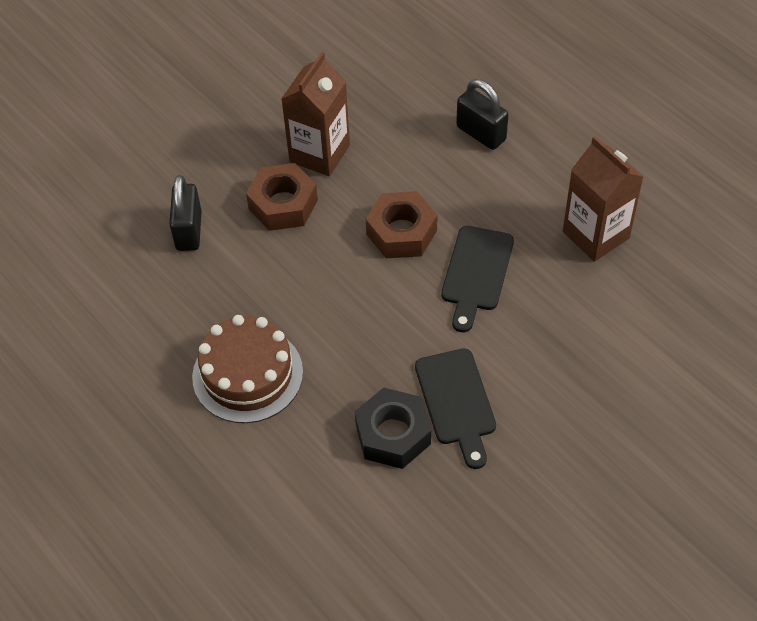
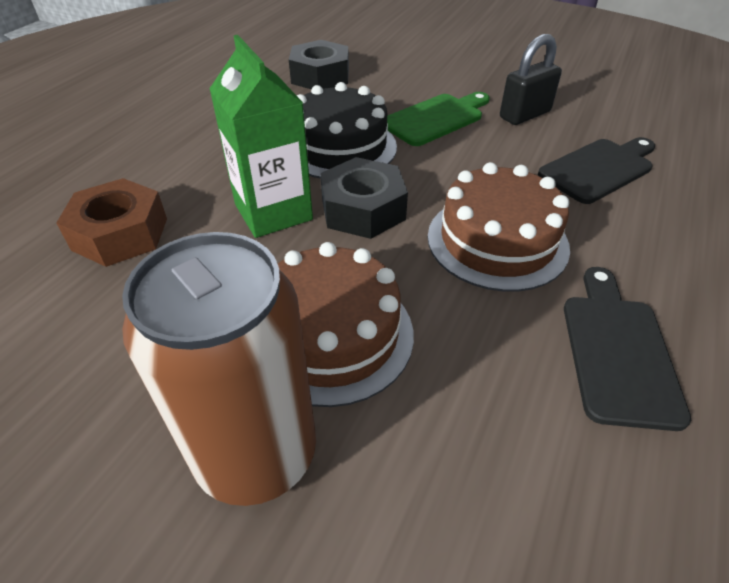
black cake: 0 -> 1
black nut: 1 -> 2
black padlock: 2 -> 1
brown cake: 1 -> 2
brown can: 0 -> 1
brown carton: 2 -> 0
brown nut: 2 -> 1
green carton: 0 -> 1
green cutting board: 0 -> 1

